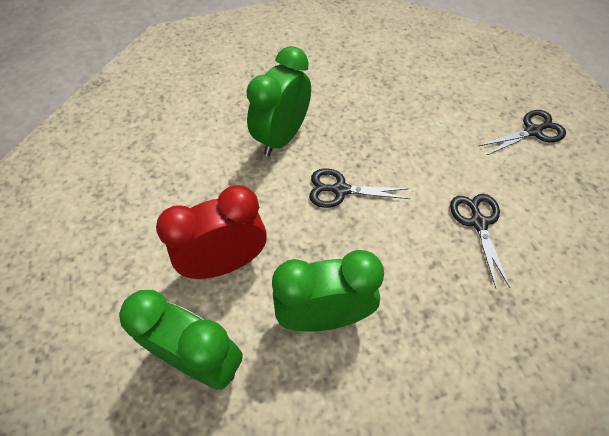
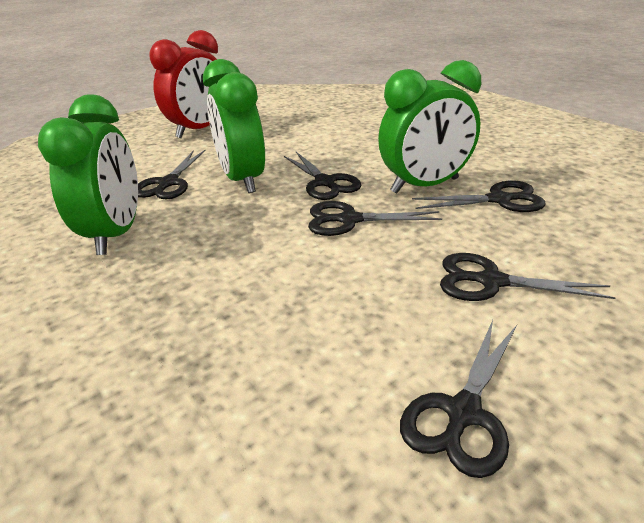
black scissors: 3 -> 6

